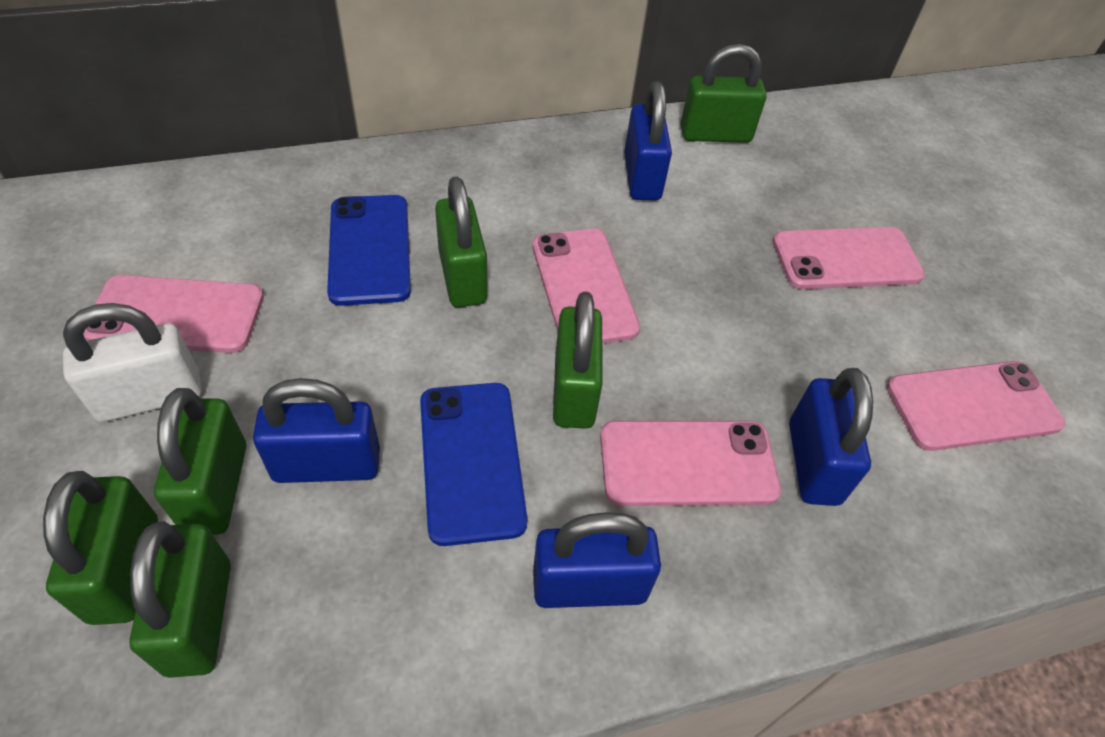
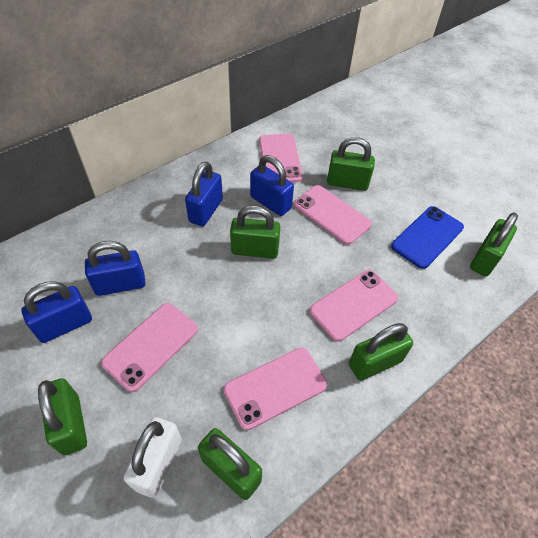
blue phone: 2 -> 1

